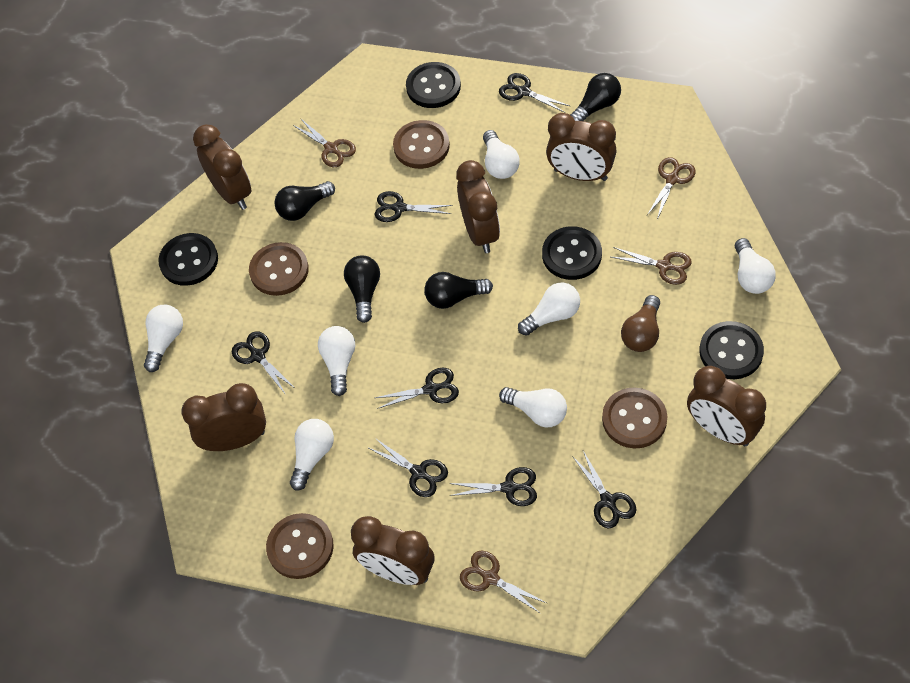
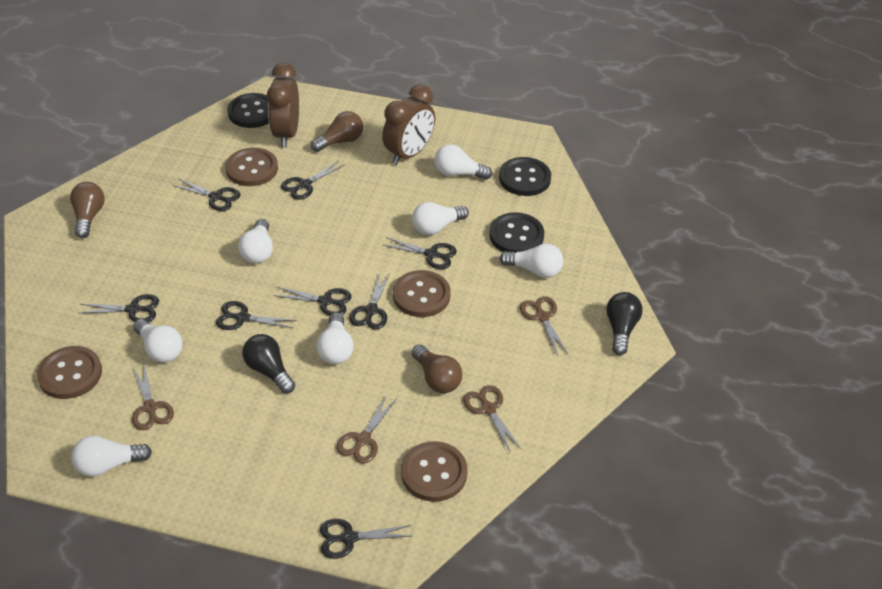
black button: 4 -> 3
black light bulb: 4 -> 2
black scissors: 7 -> 8
brown clock: 6 -> 2
brown light bulb: 1 -> 3

